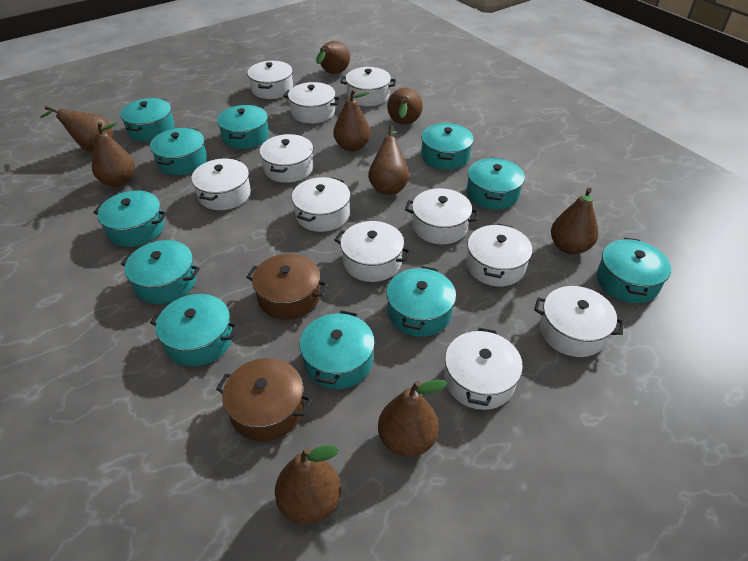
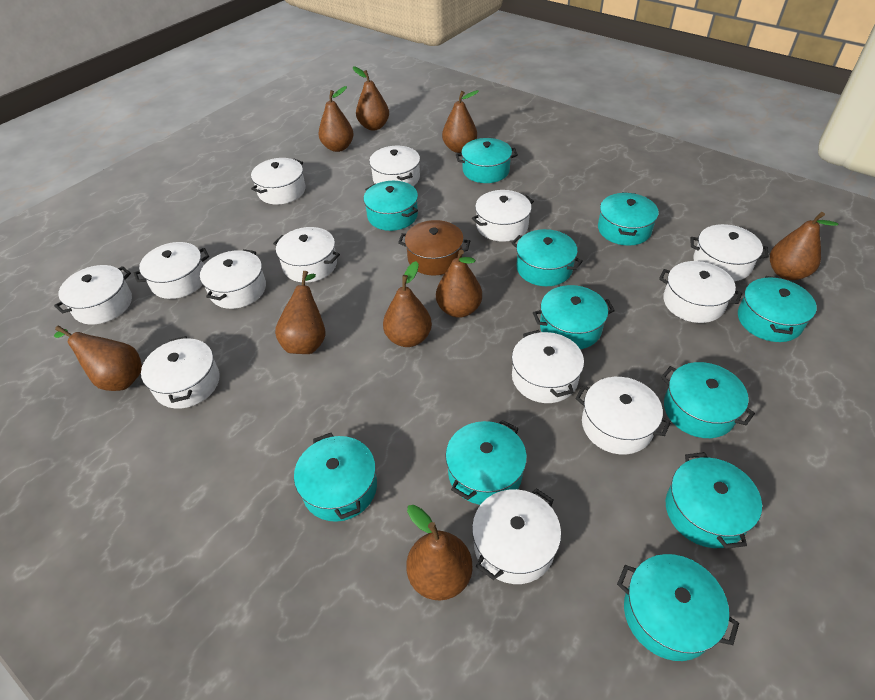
brown pot: 2 -> 1
white pot: 11 -> 13

